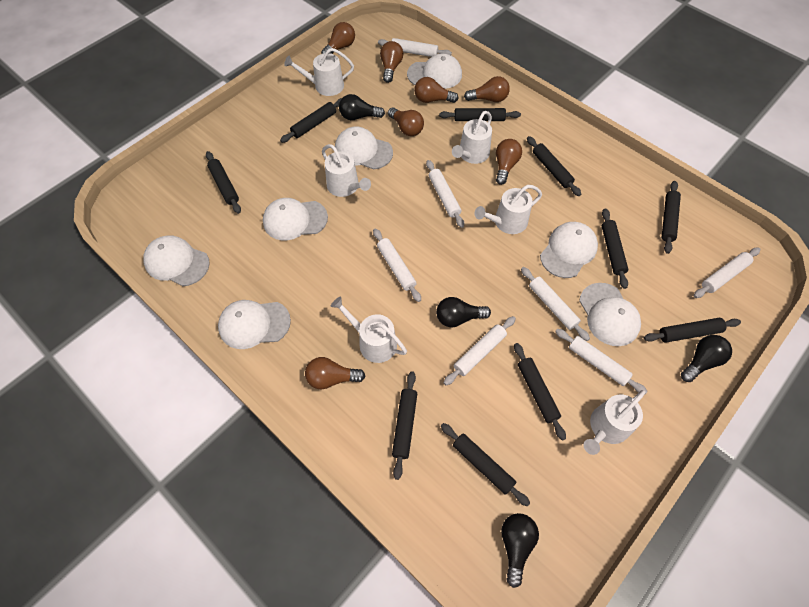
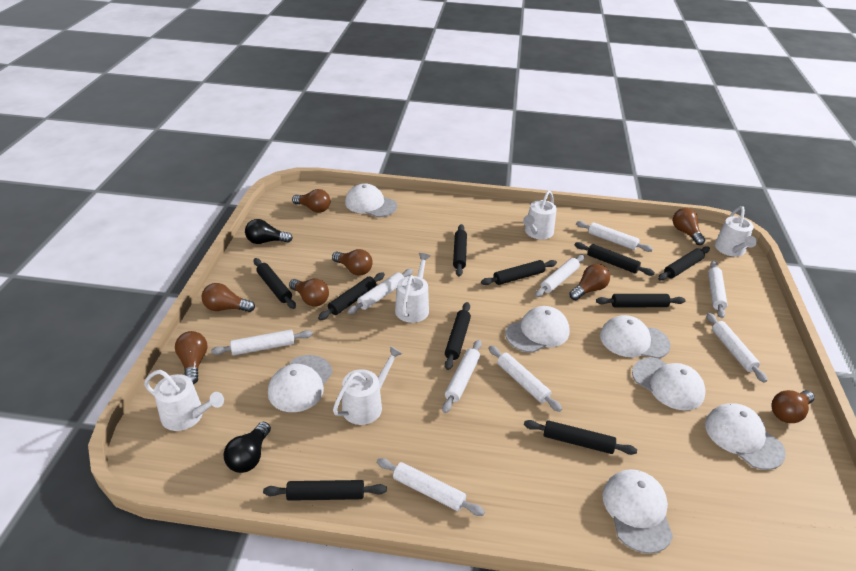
black light bulb: 4 -> 2
brown light bulb: 7 -> 8
white rolling pin: 7 -> 9
white watering can: 6 -> 5

